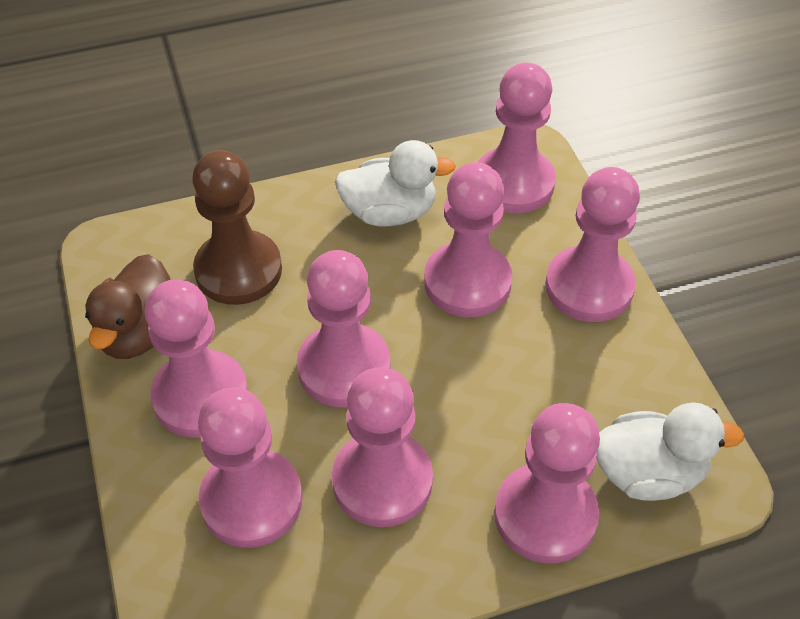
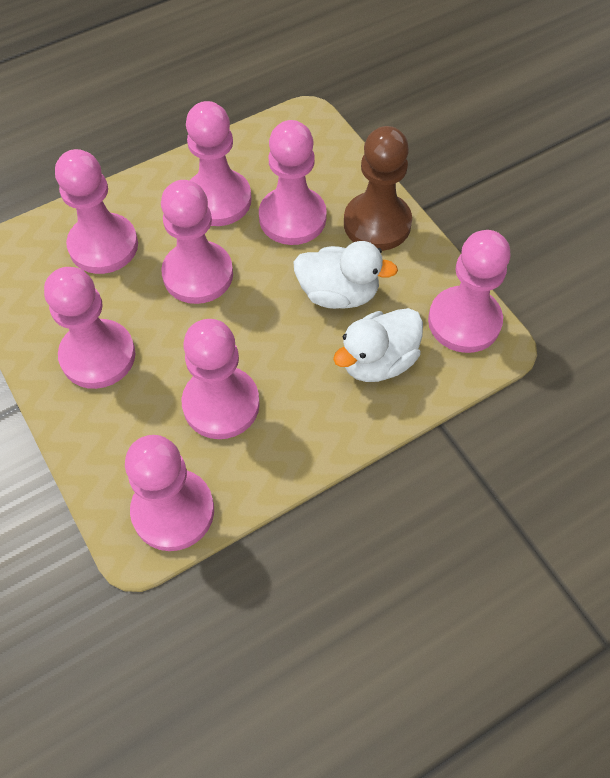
brown duck: 1 -> 0

